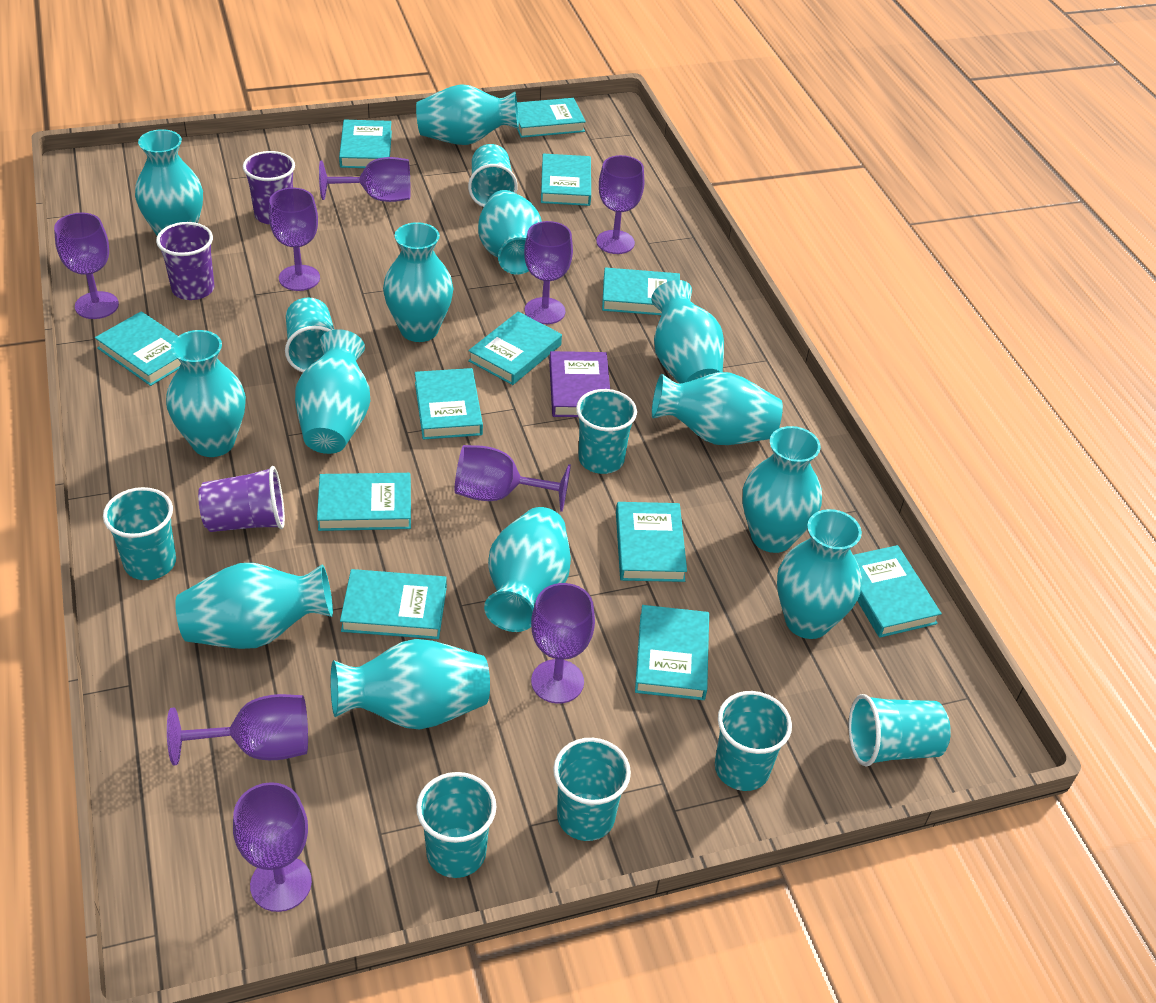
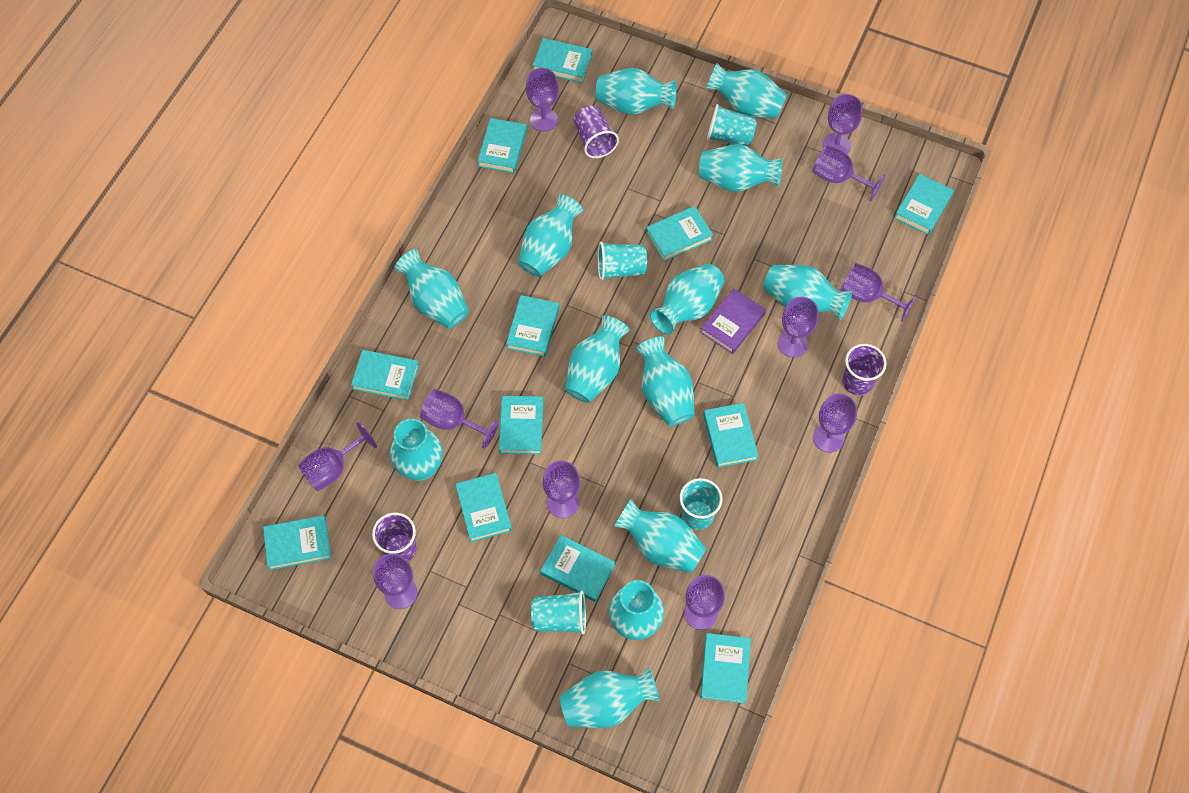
purple goblet: 9 -> 11
turquoise cup: 8 -> 4

